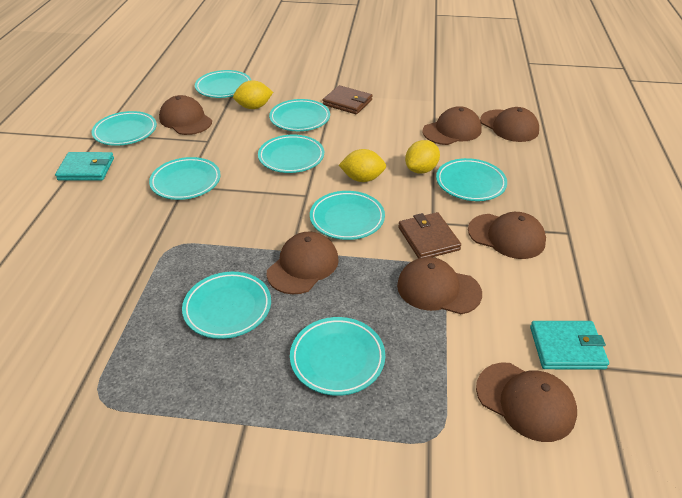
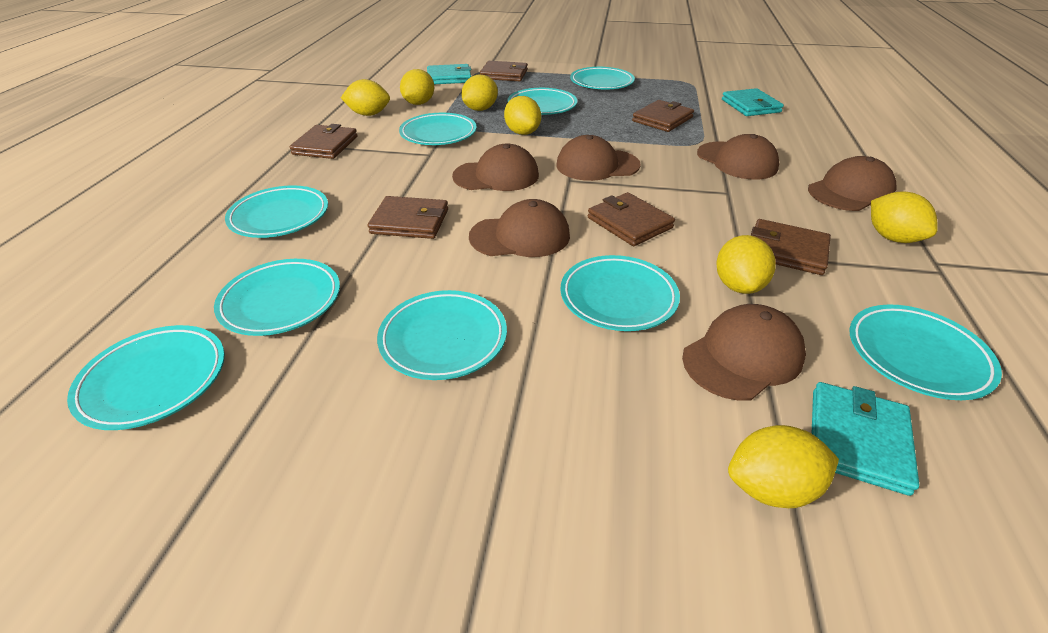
brown cap: 7 -> 6
brown wallet: 2 -> 6
turquoise wallet: 2 -> 3
yellow lemon: 3 -> 7

